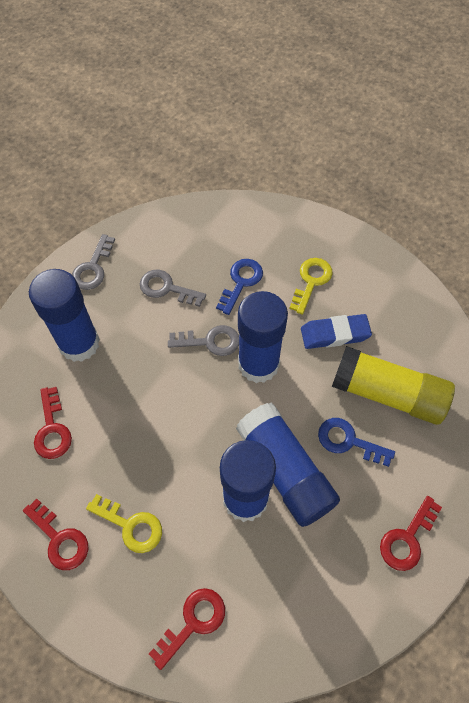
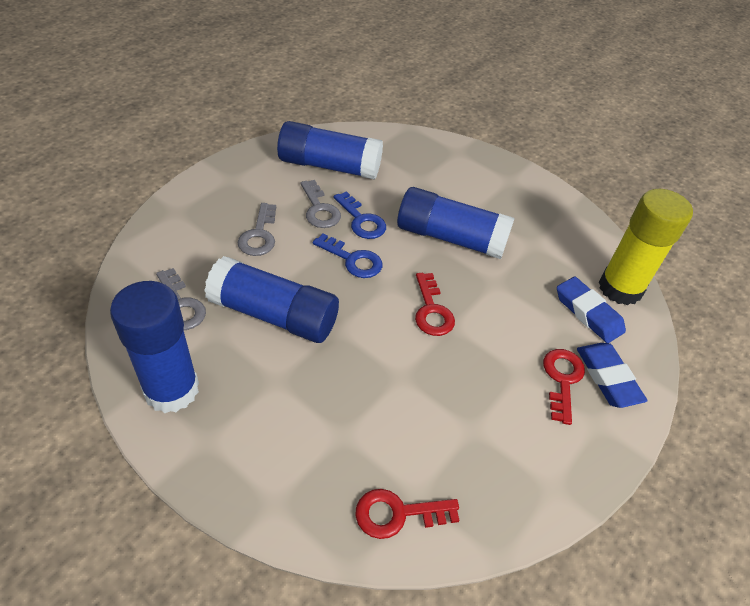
blue eraser: 1 -> 2
red key: 4 -> 3
yellow key: 2 -> 0

